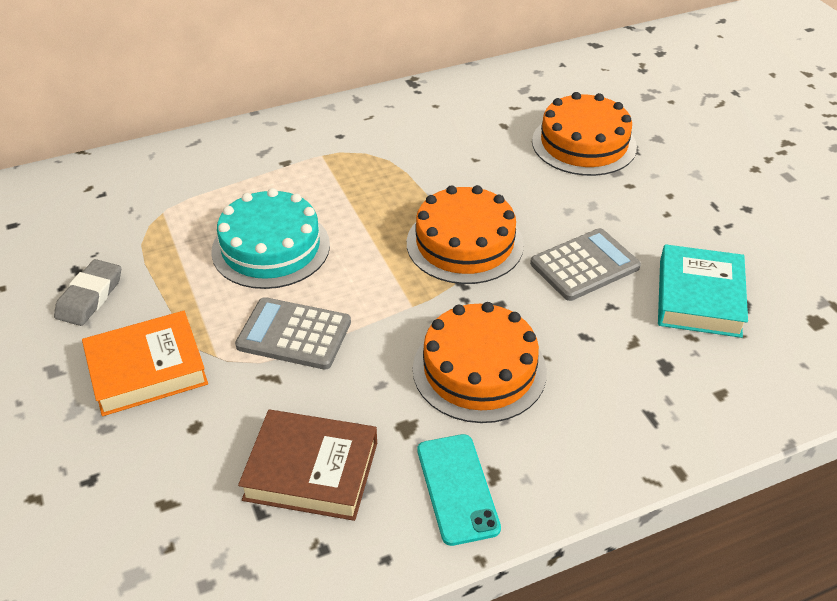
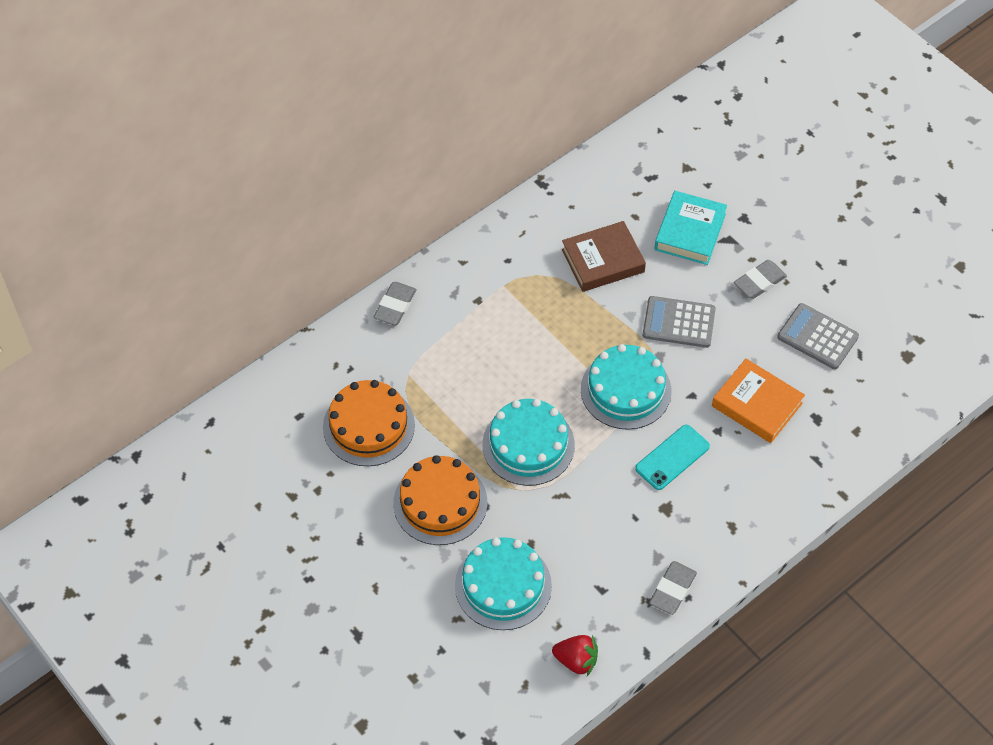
grey eraser: 1 -> 3
orange cake: 3 -> 2
red strawberry: 0 -> 1
turquoise cake: 1 -> 3

